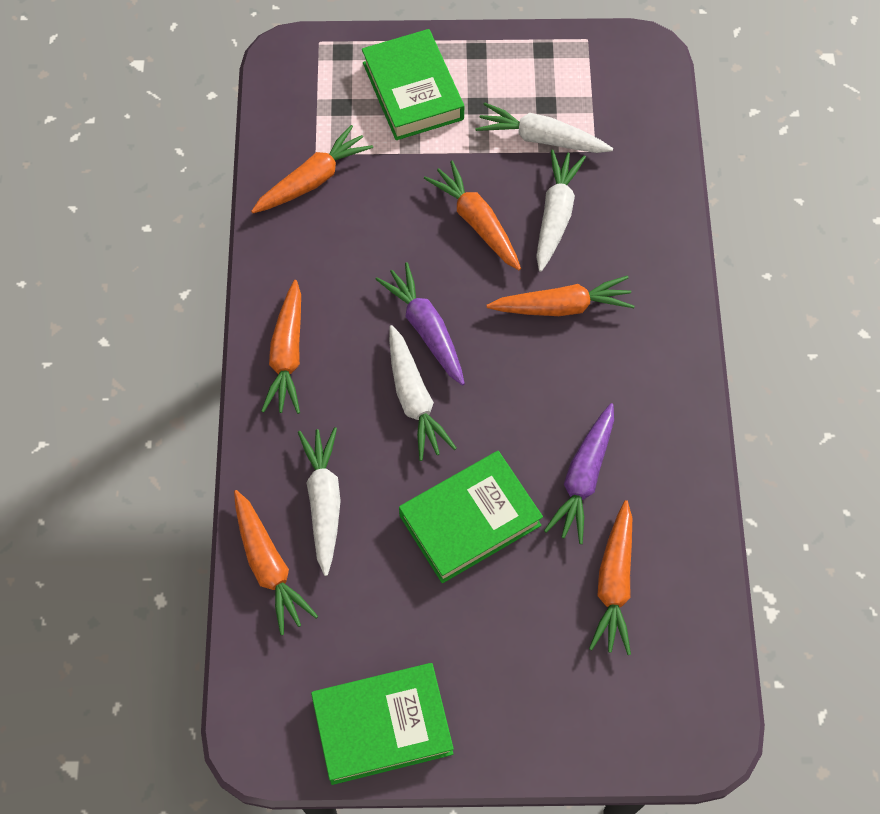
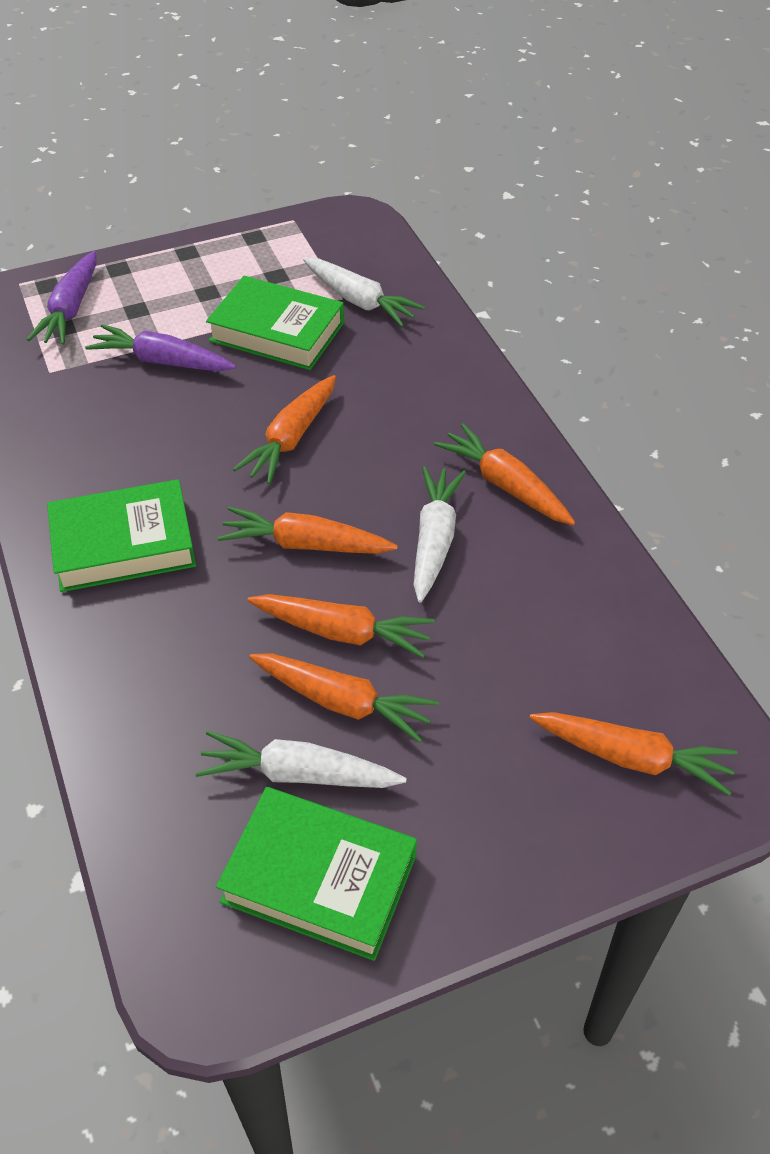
white carrot: 4 -> 3

